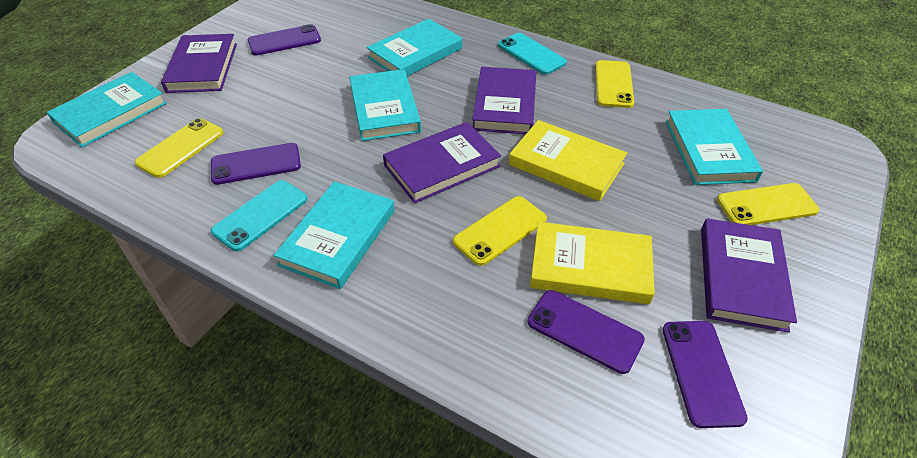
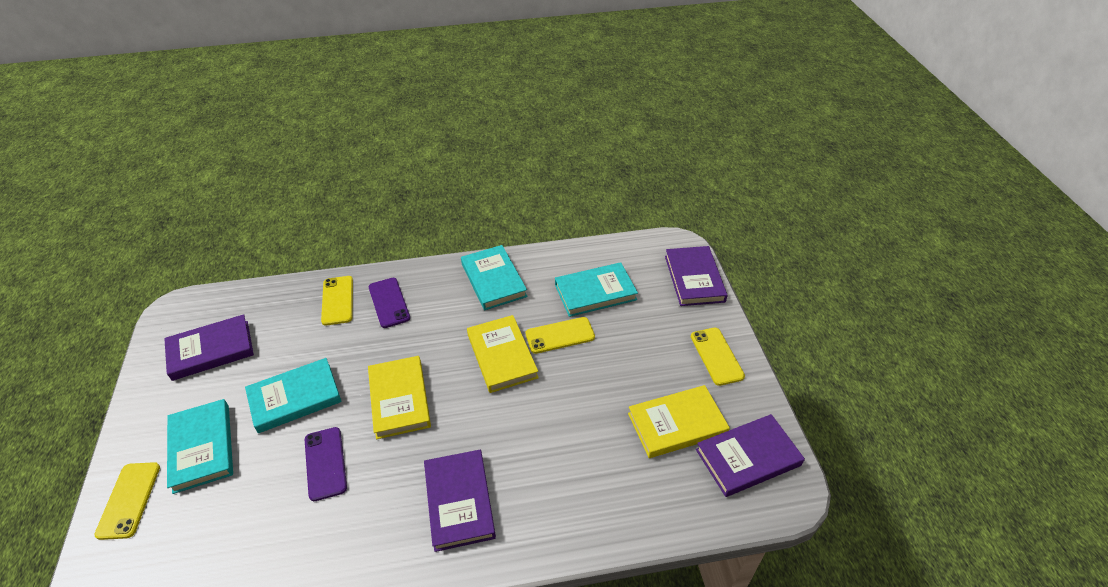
purple phone: 4 -> 2
turquoise book: 5 -> 4
turquoise phone: 2 -> 0
yellow book: 2 -> 3

